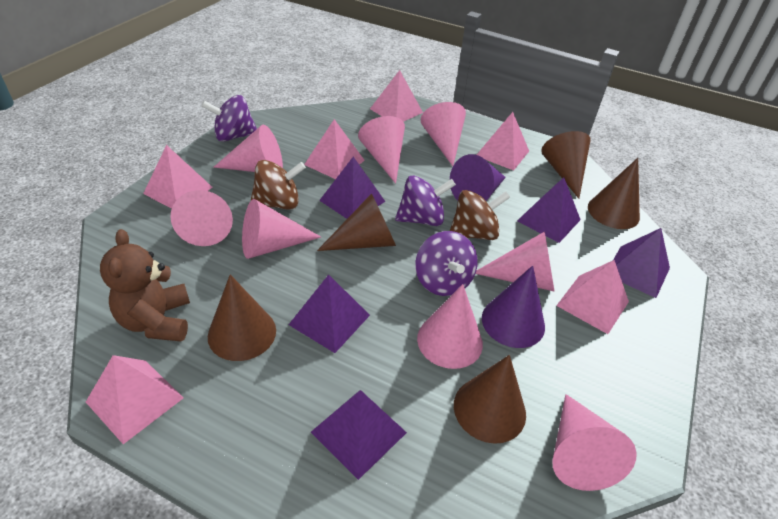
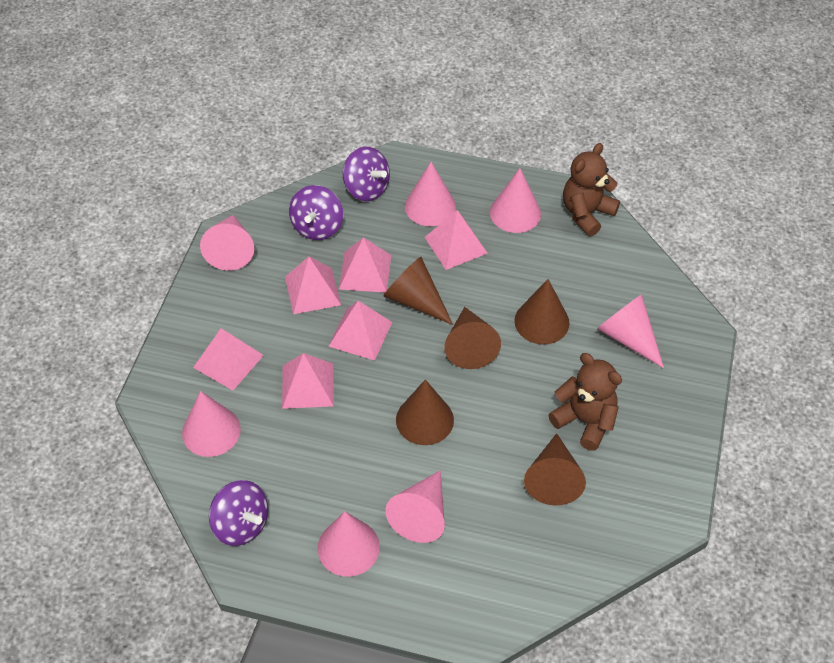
brown spinning top: 2 -> 0
brown teddy bear: 1 -> 2
pink cone: 8 -> 7
purple cone: 2 -> 0
purple pyramid: 5 -> 0

